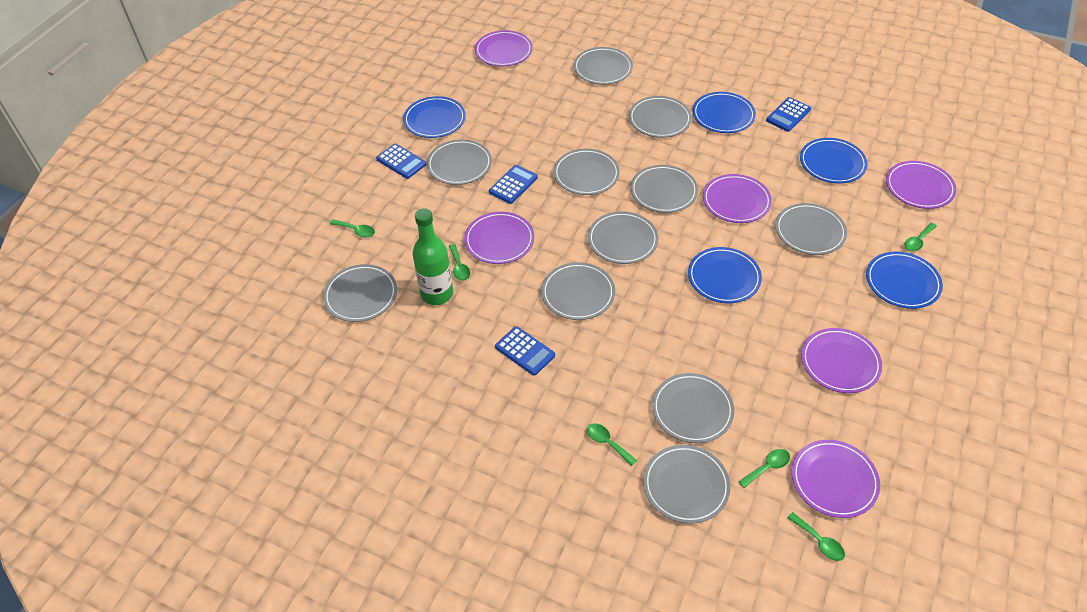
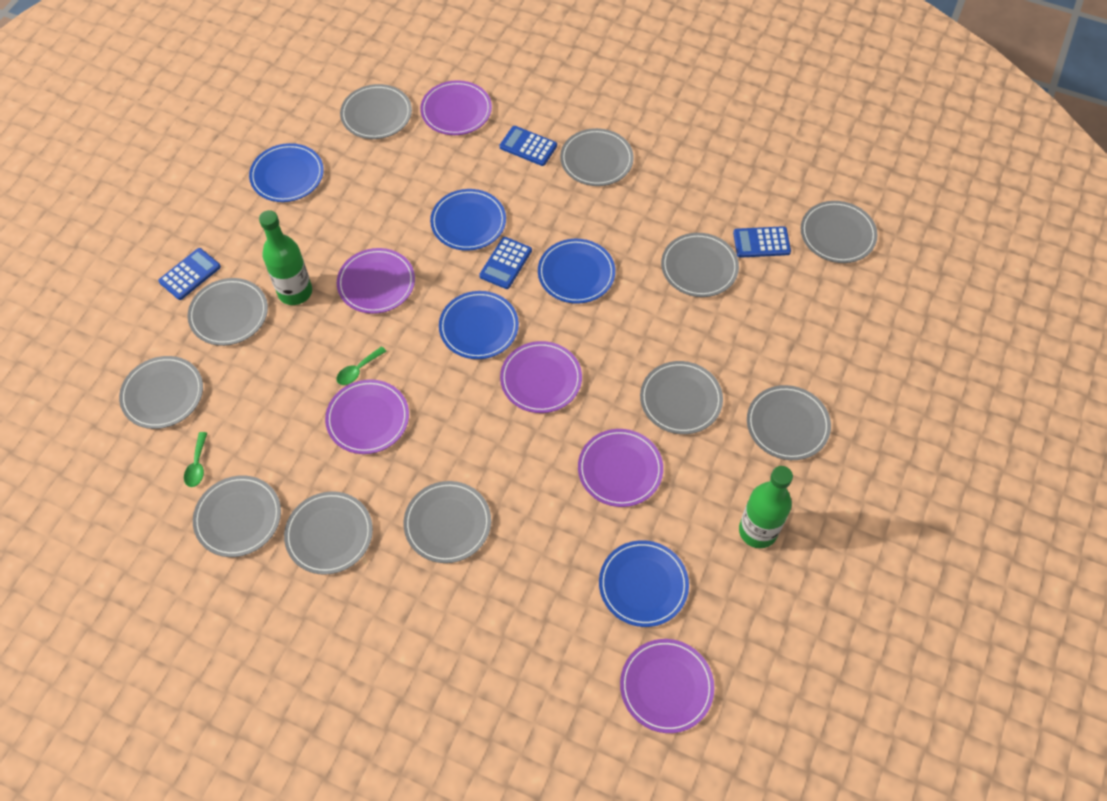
green bottle: 1 -> 2
green spoon: 6 -> 2

